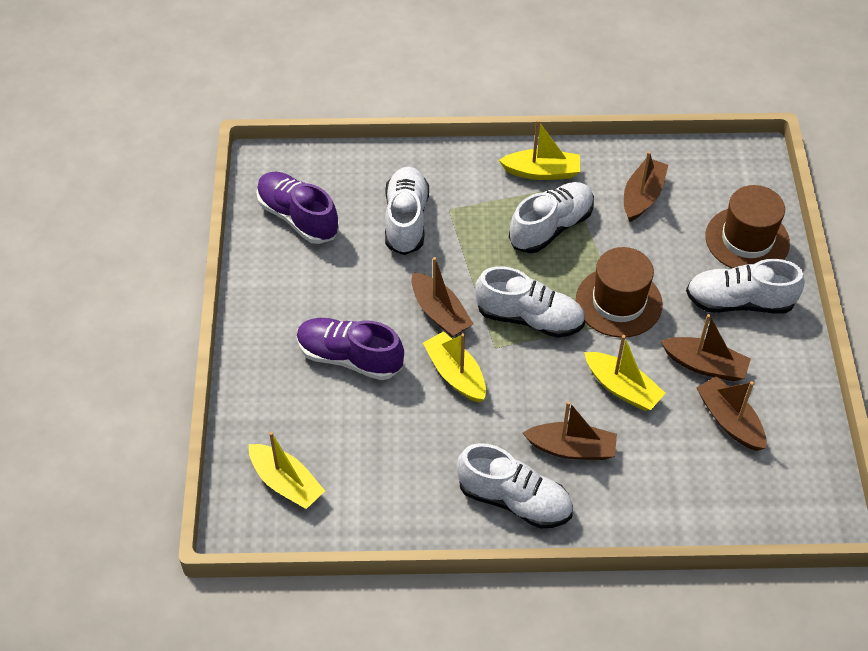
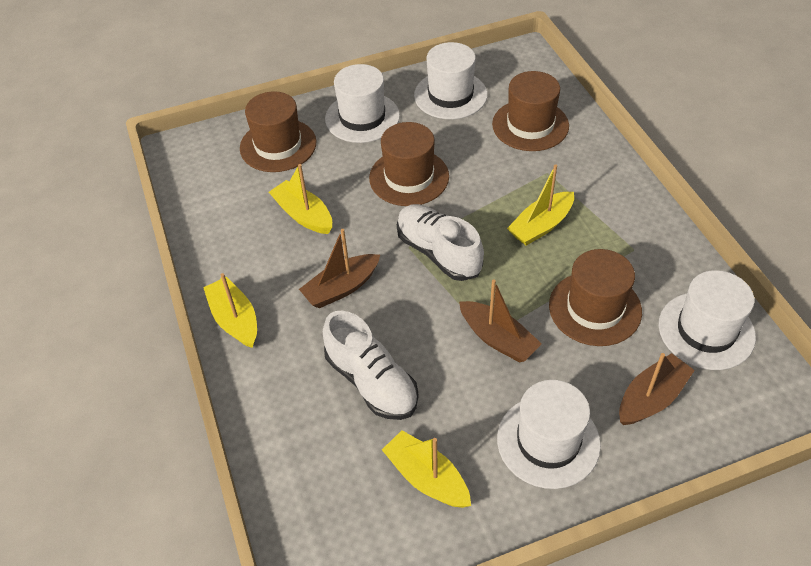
brown boat: 5 -> 3
brown hat: 2 -> 4
purple shoe: 2 -> 0
white hat: 0 -> 4
white shoe: 5 -> 2

